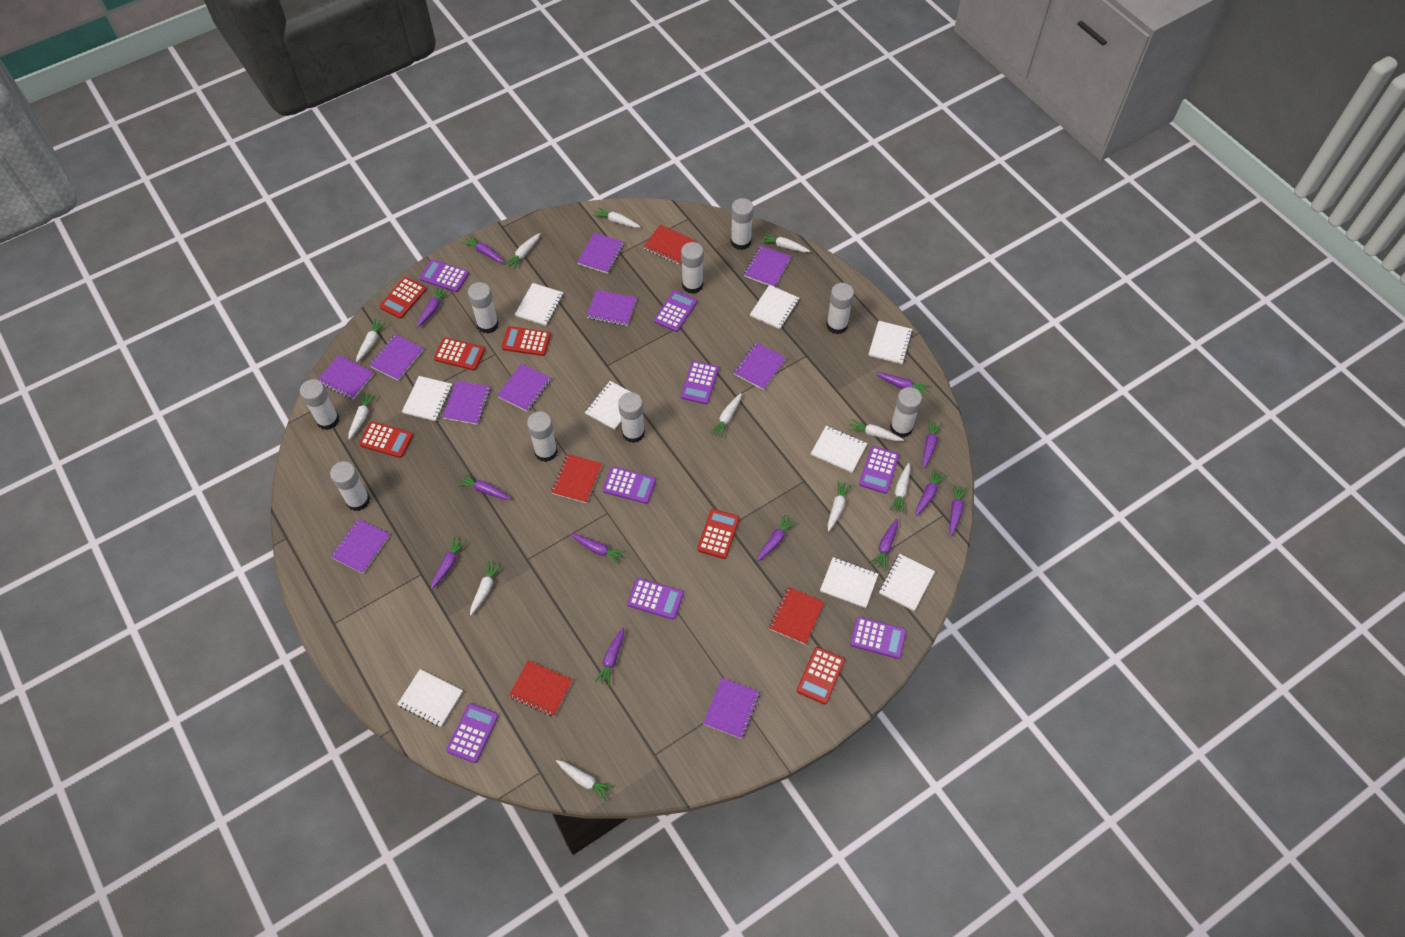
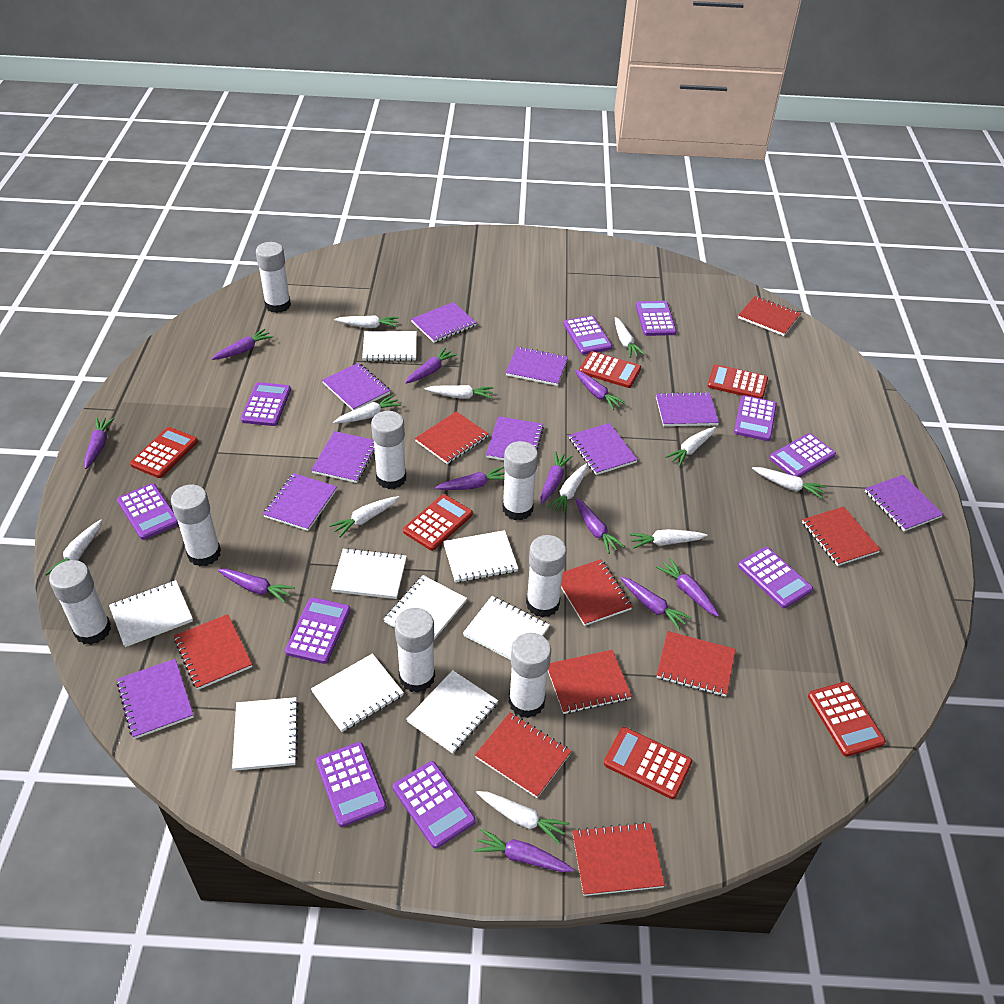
purple calculator: 8 -> 10
purple carrot: 12 -> 11
red notebook: 4 -> 9
white glue stick: 9 -> 8

